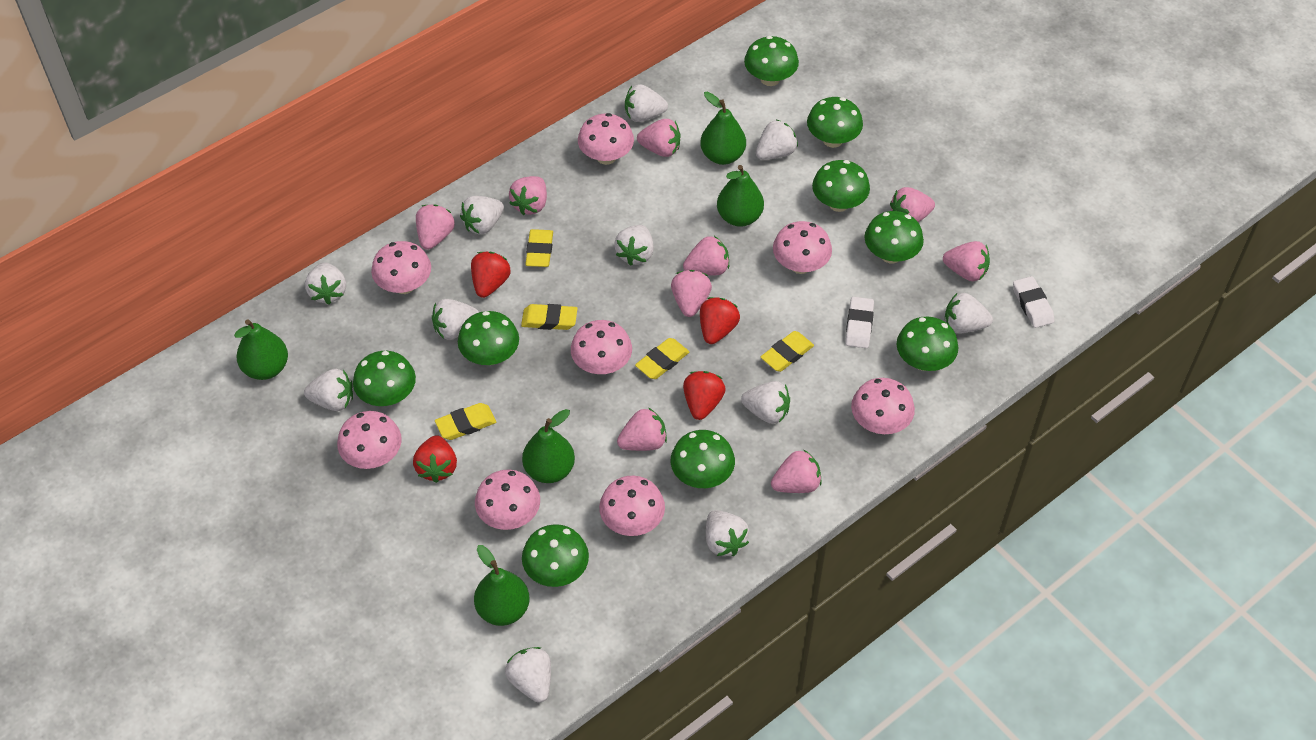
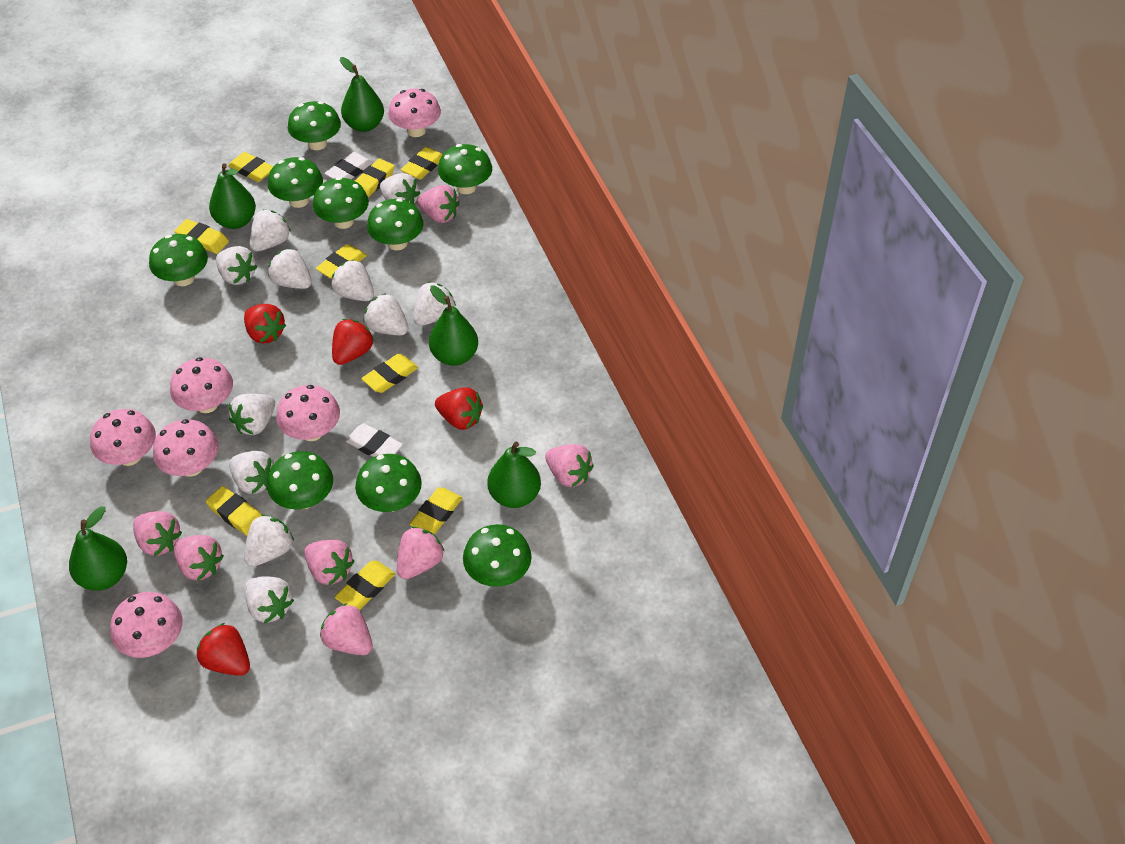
pink mushroom: 8 -> 6
pink strawberry: 9 -> 7
yellow eraser: 5 -> 9

